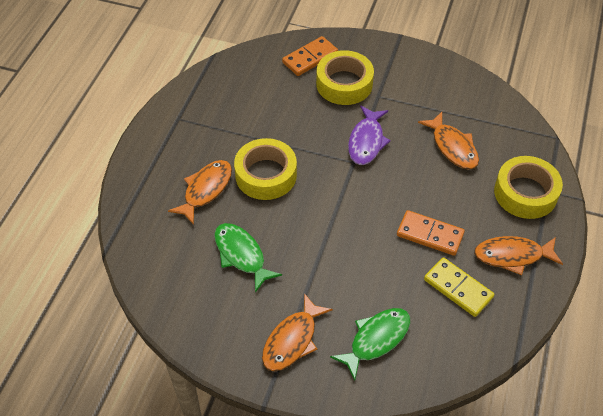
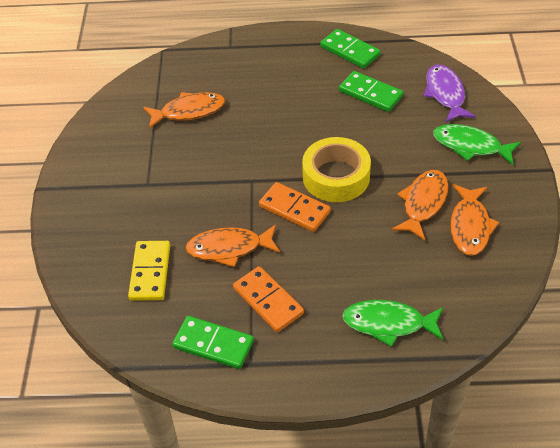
green domino: 0 -> 3
yellow tape: 3 -> 1

